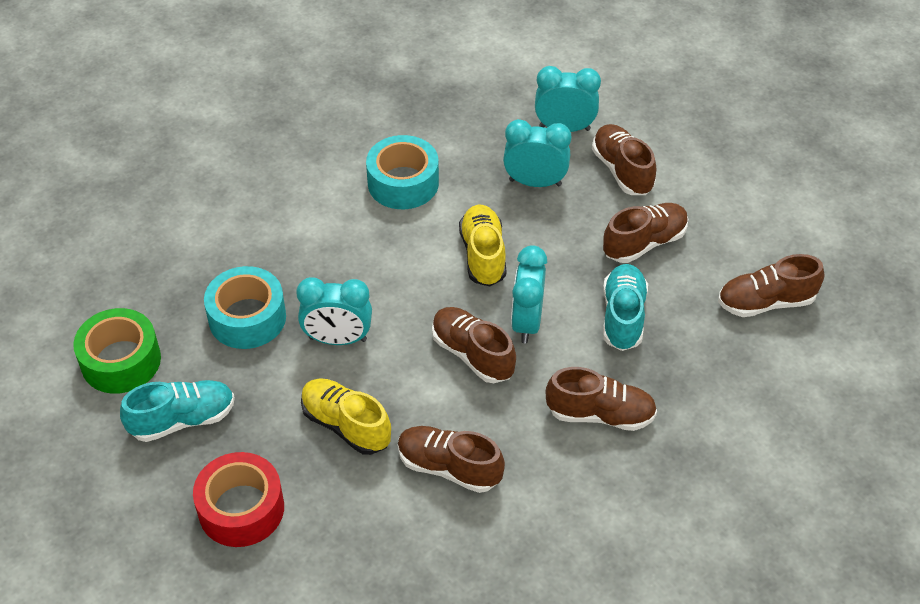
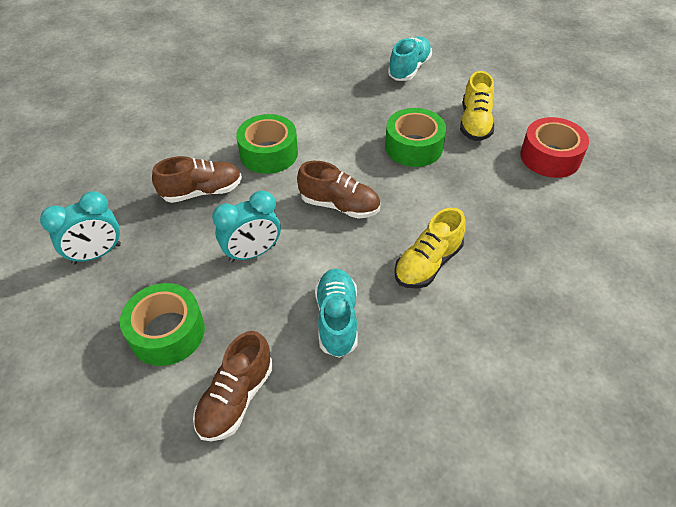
brown shoe: 6 -> 3
green tape: 1 -> 3
turquoise clock: 4 -> 2
turquoise tape: 2 -> 0

